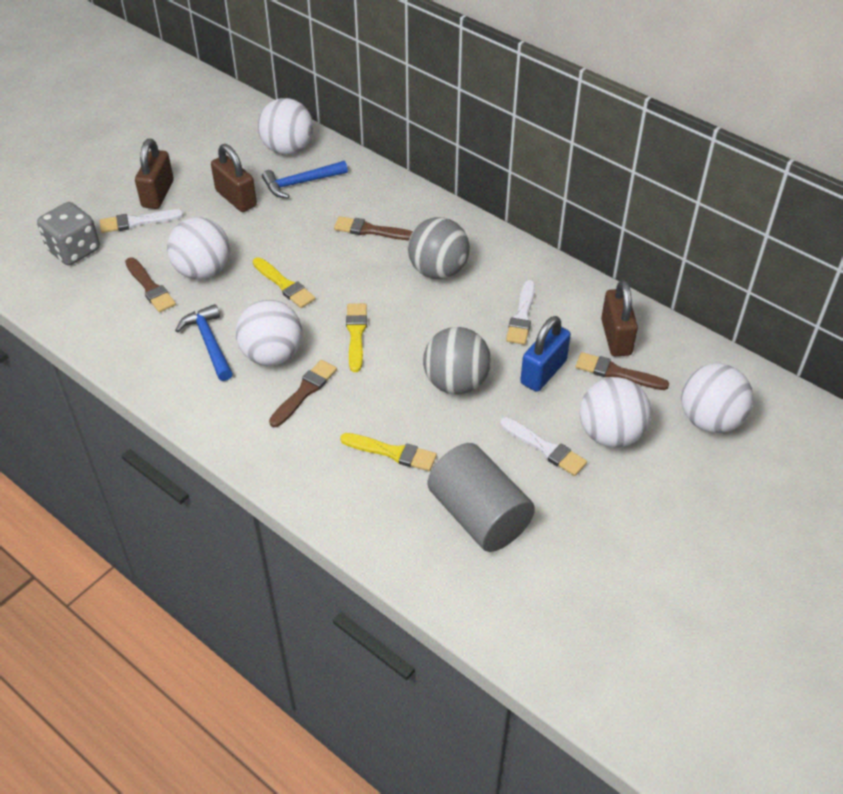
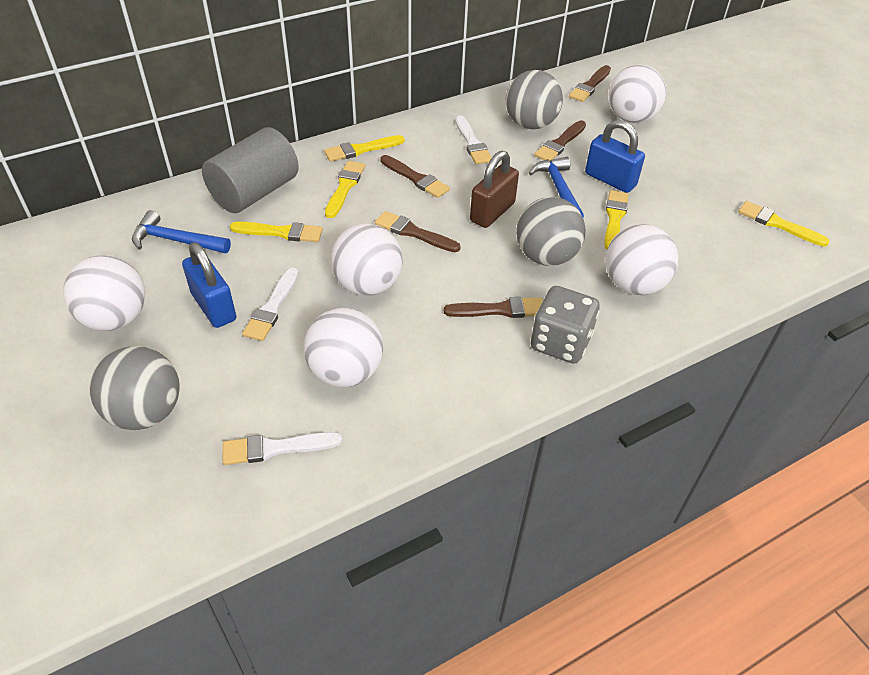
blue padlock: 1 -> 2
brown brush: 4 -> 5
brown padlock: 3 -> 1
grey ball: 2 -> 3
yellow brush: 3 -> 5

